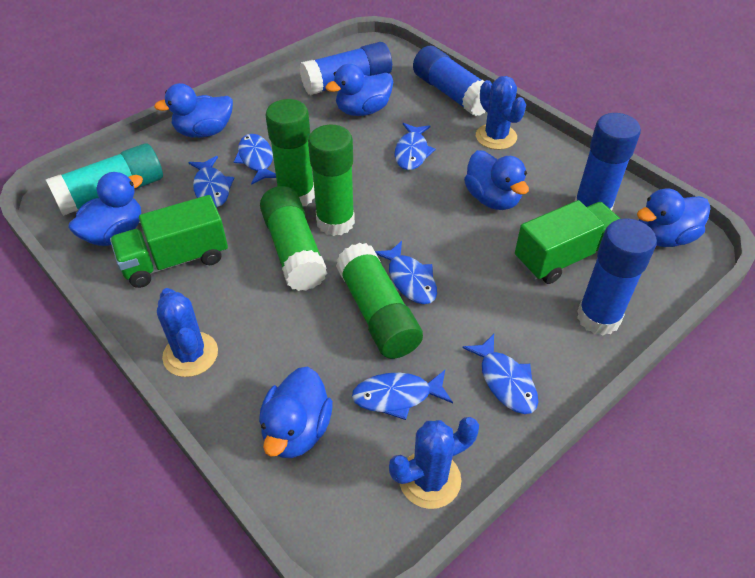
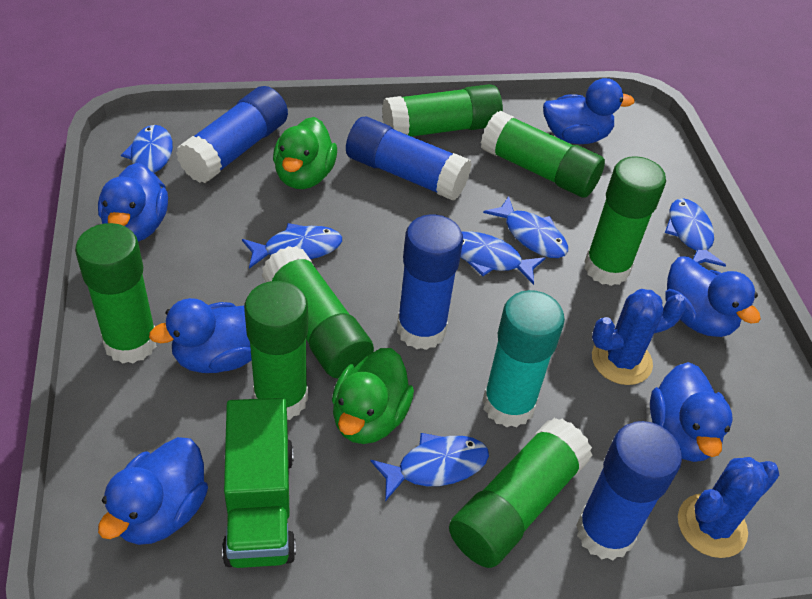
blue cactus: 3 -> 2
green duck: 0 -> 2
green glue stick: 4 -> 7
green truck: 2 -> 1

